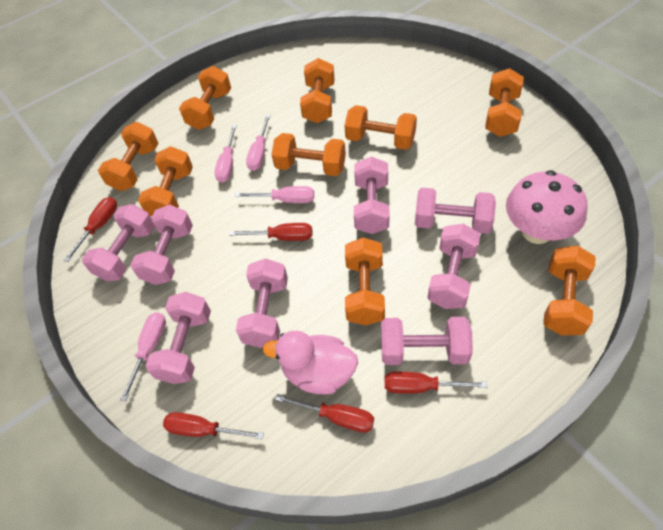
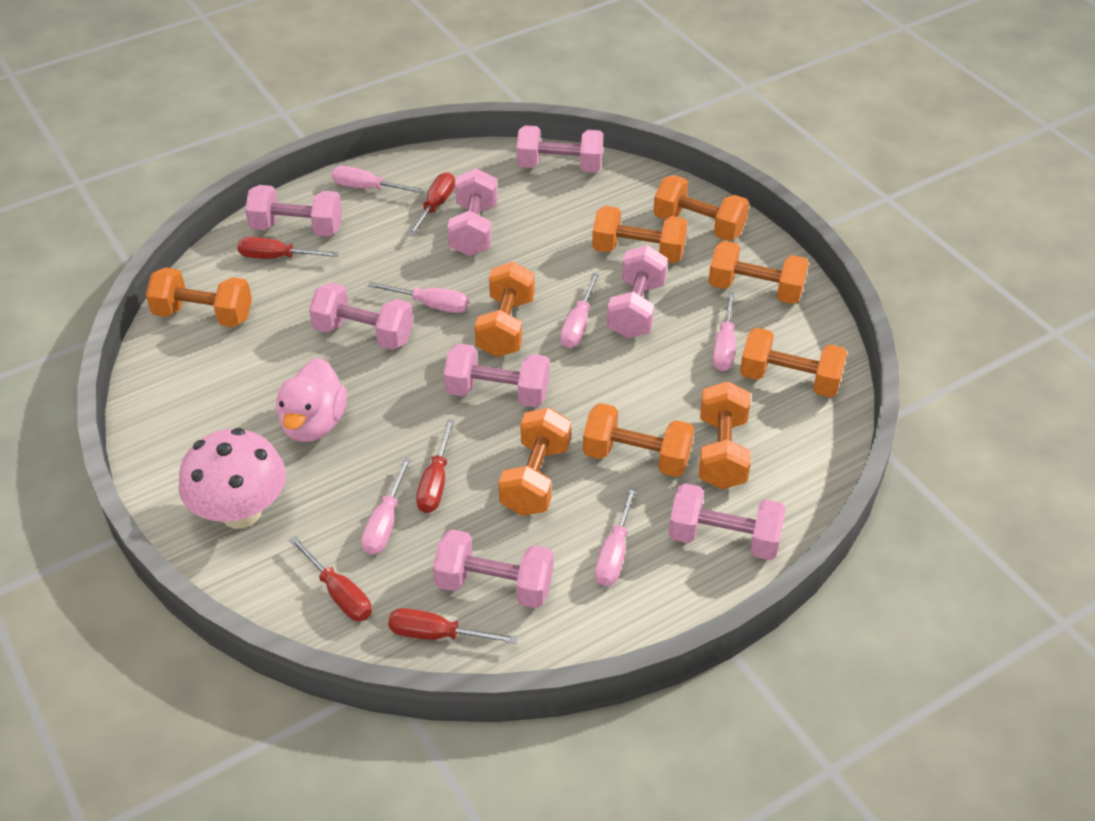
pink screwdriver: 4 -> 6

